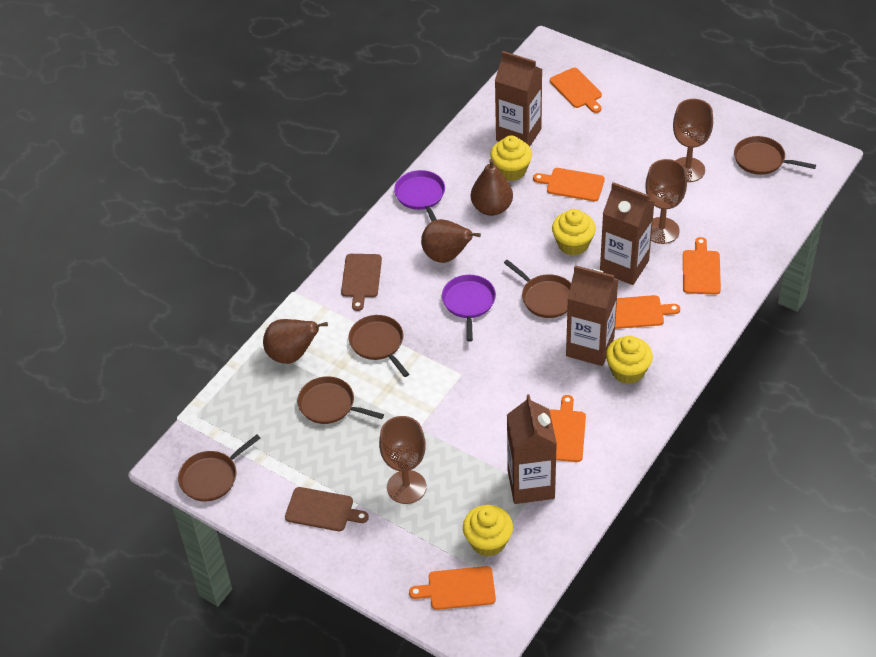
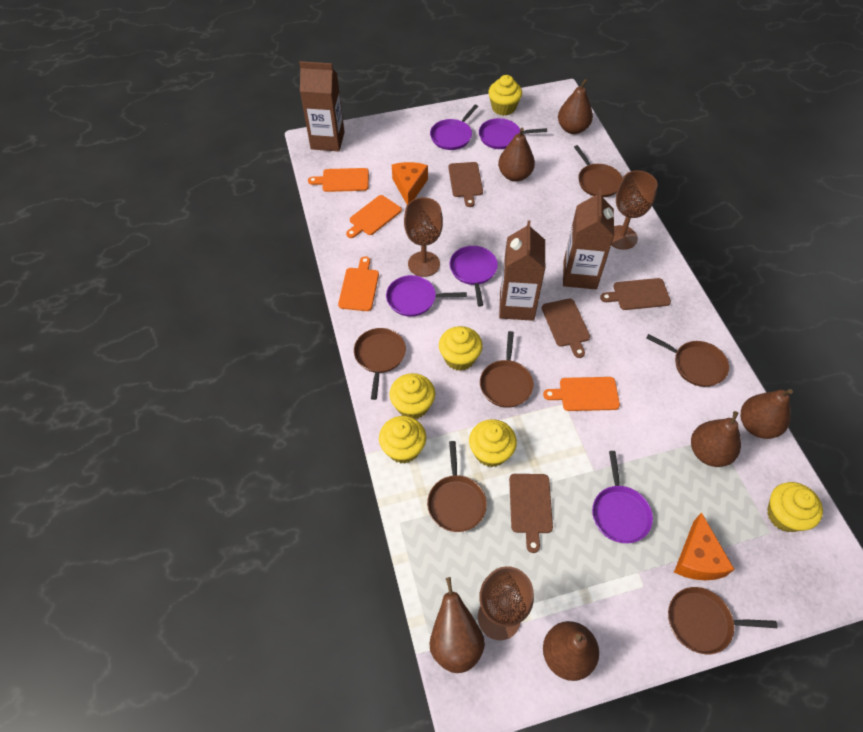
brown carton: 4 -> 3
brown cutting board: 2 -> 4
brown pan: 5 -> 6
brown pear: 3 -> 6
orange cheese: 0 -> 2
orange cutting board: 6 -> 4
purple pan: 2 -> 5
yellow cupcake: 4 -> 6

